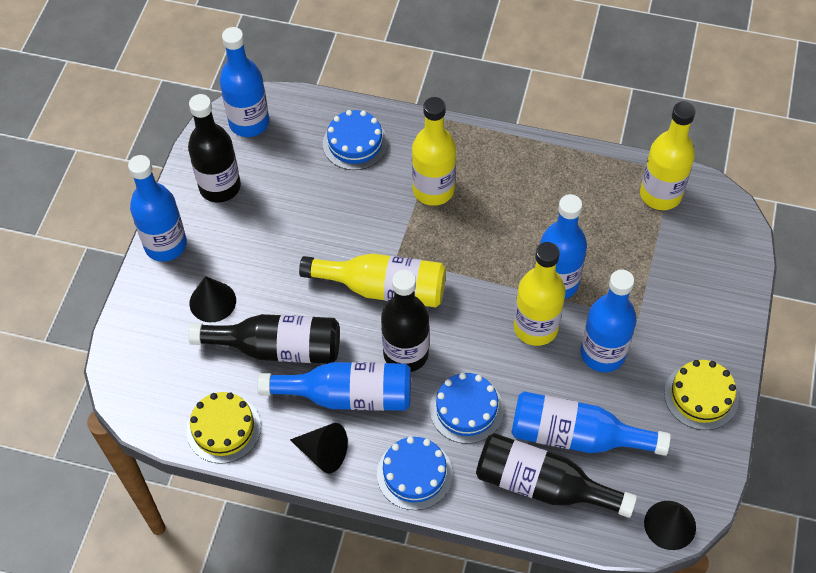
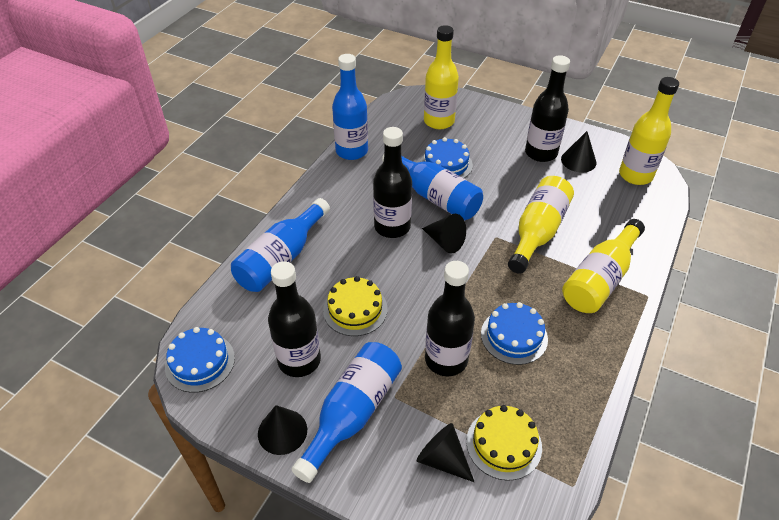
black cone: 3 -> 4
blue bottle: 6 -> 4

